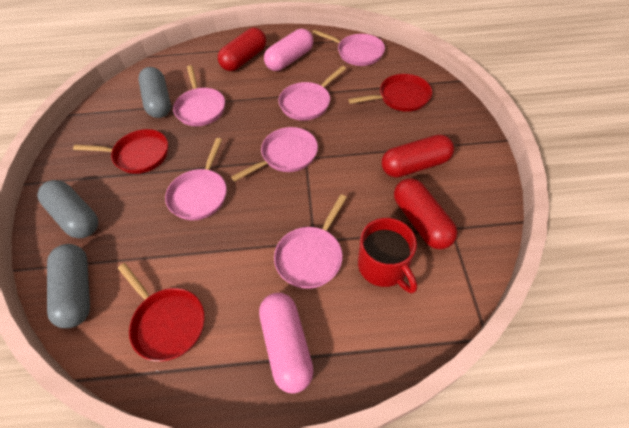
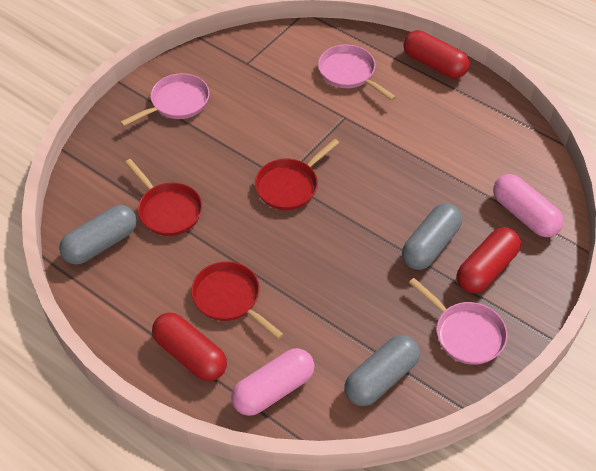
pink pan: 6 -> 3
red mug: 1 -> 0

